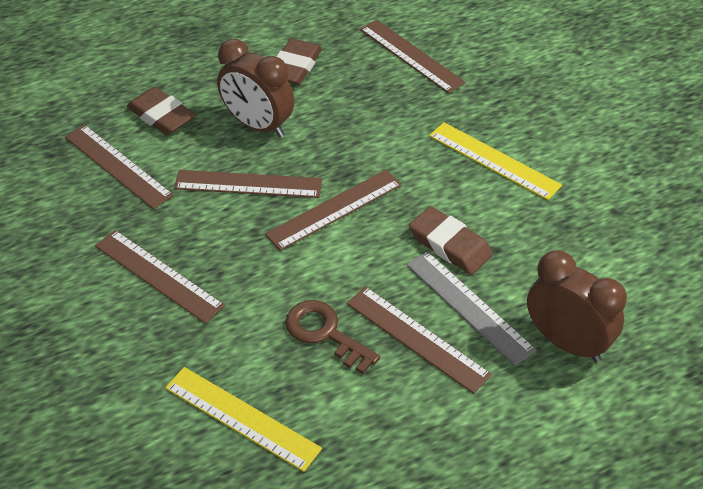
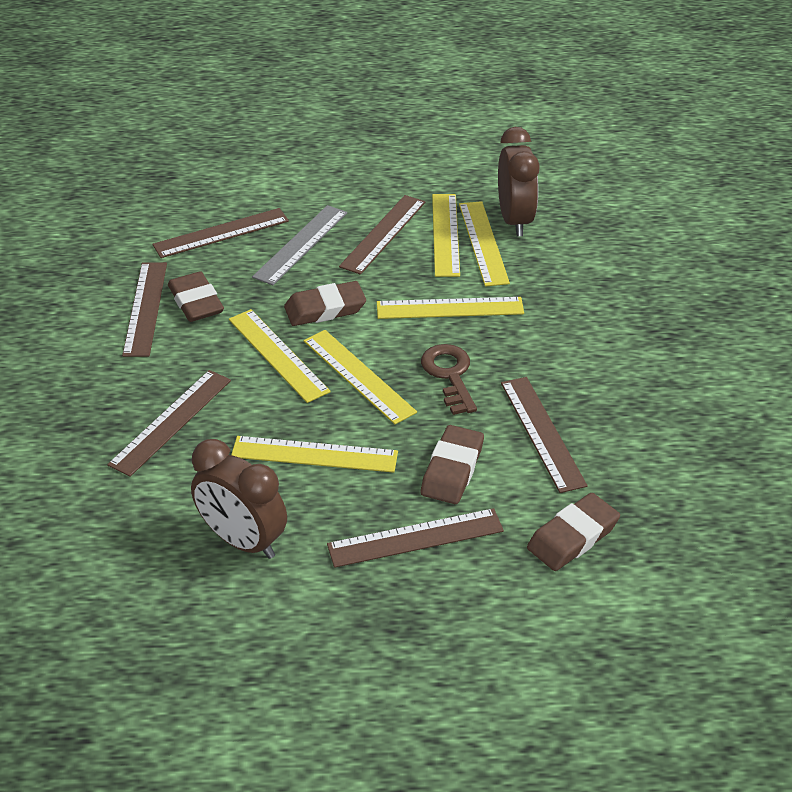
brown eraser: 3 -> 4
yellow ruler: 2 -> 6

